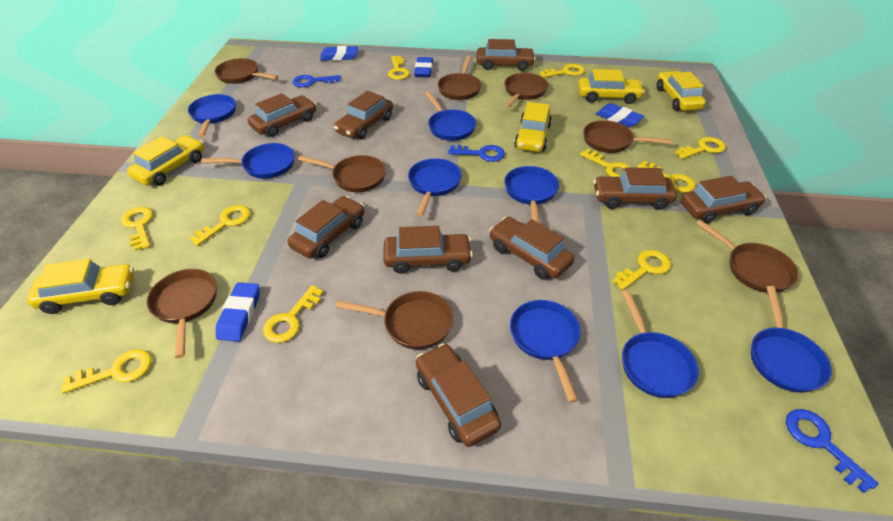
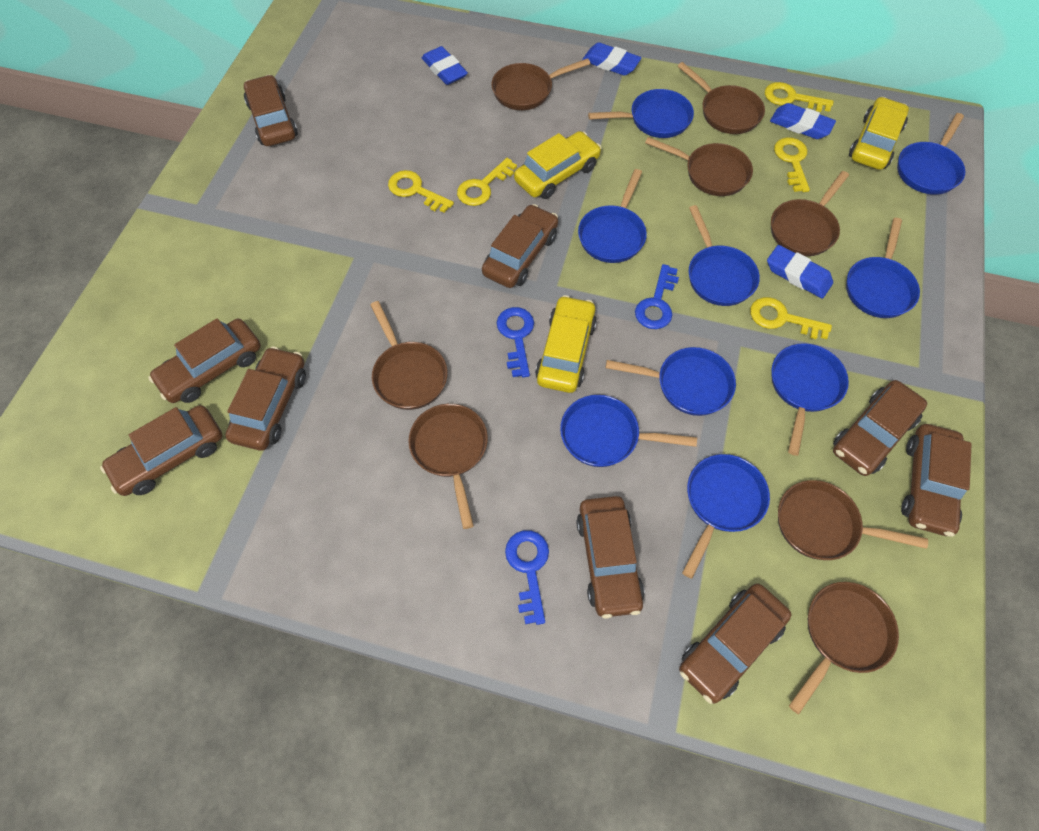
blue pan: 8 -> 9
yellow car: 5 -> 3
yellow key: 10 -> 5

